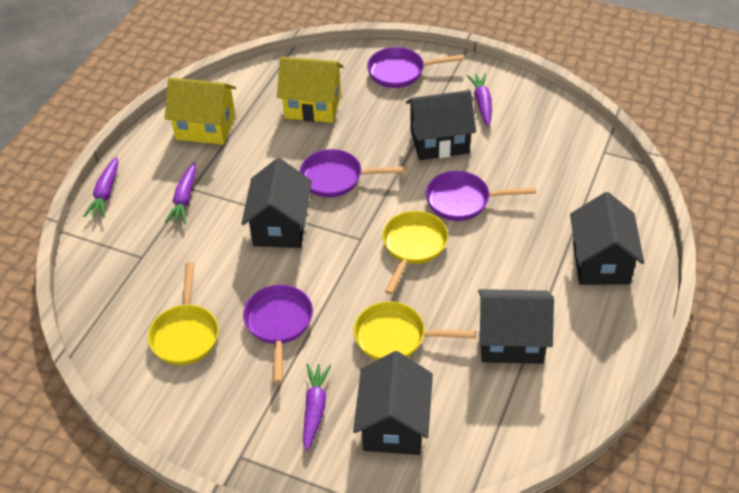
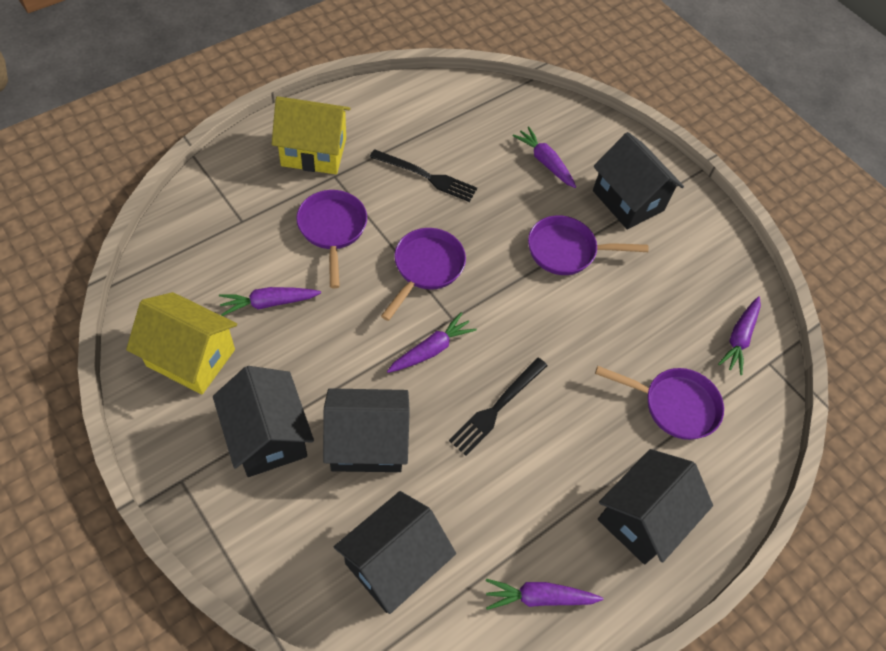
black fork: 0 -> 2
purple carrot: 4 -> 5
yellow pan: 3 -> 0

